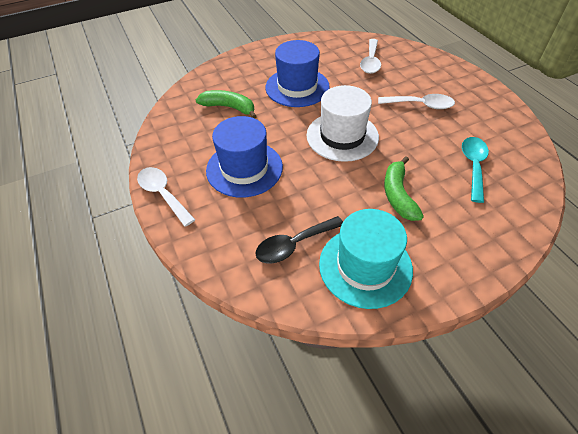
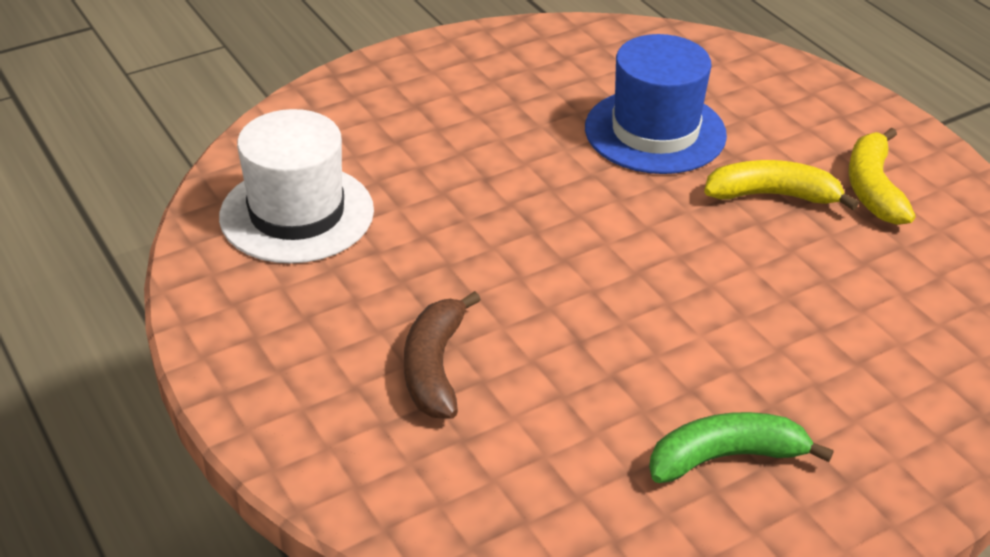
black spoon: 1 -> 0
blue hat: 2 -> 1
brown banana: 0 -> 1
green banana: 2 -> 1
turquoise hat: 1 -> 0
turquoise spoon: 1 -> 0
white spoon: 3 -> 0
yellow banana: 0 -> 2

